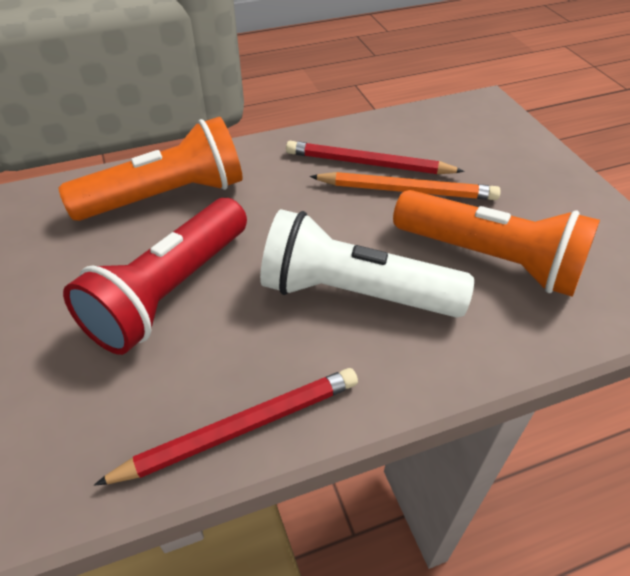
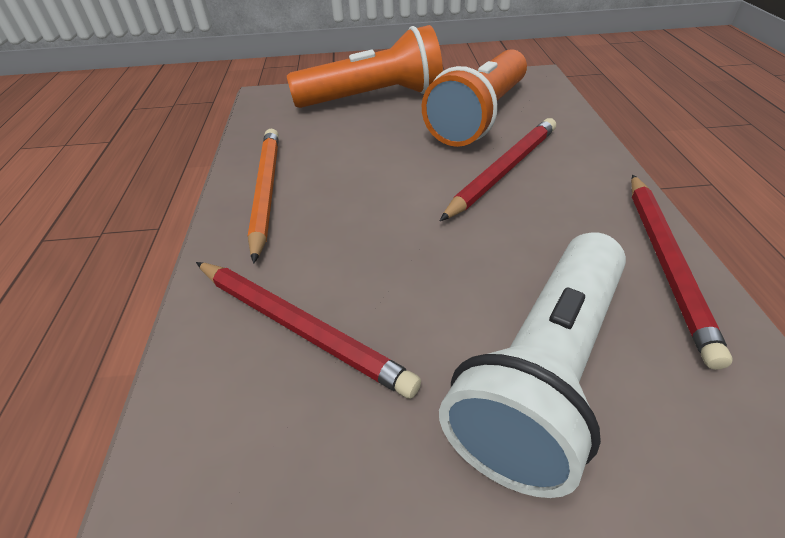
red flashlight: 1 -> 0
red pencil: 2 -> 3

